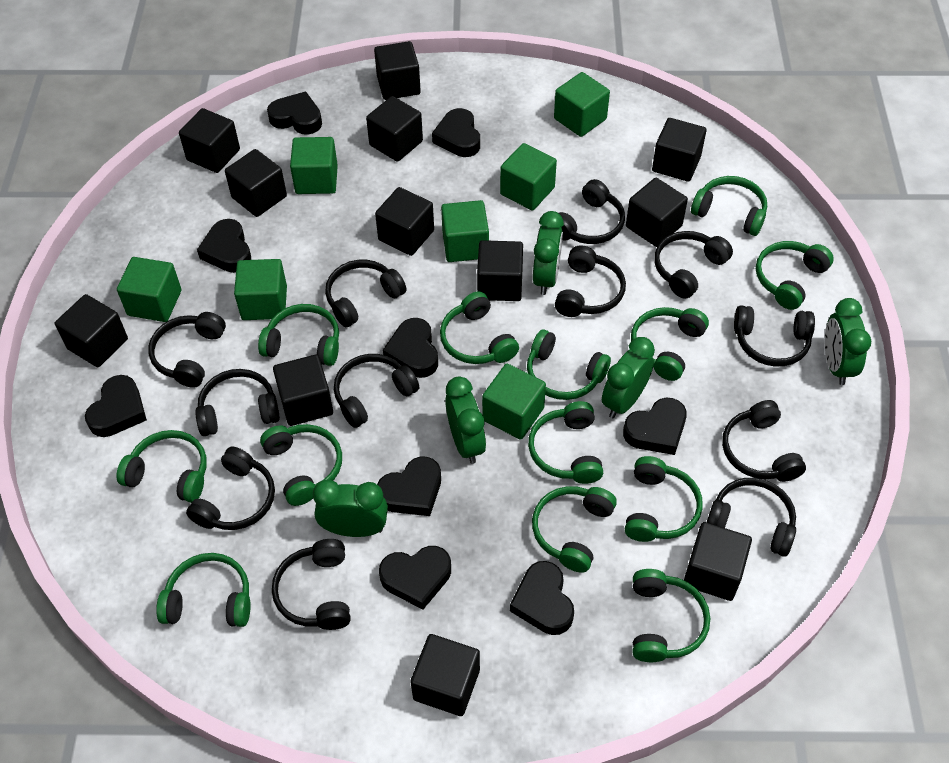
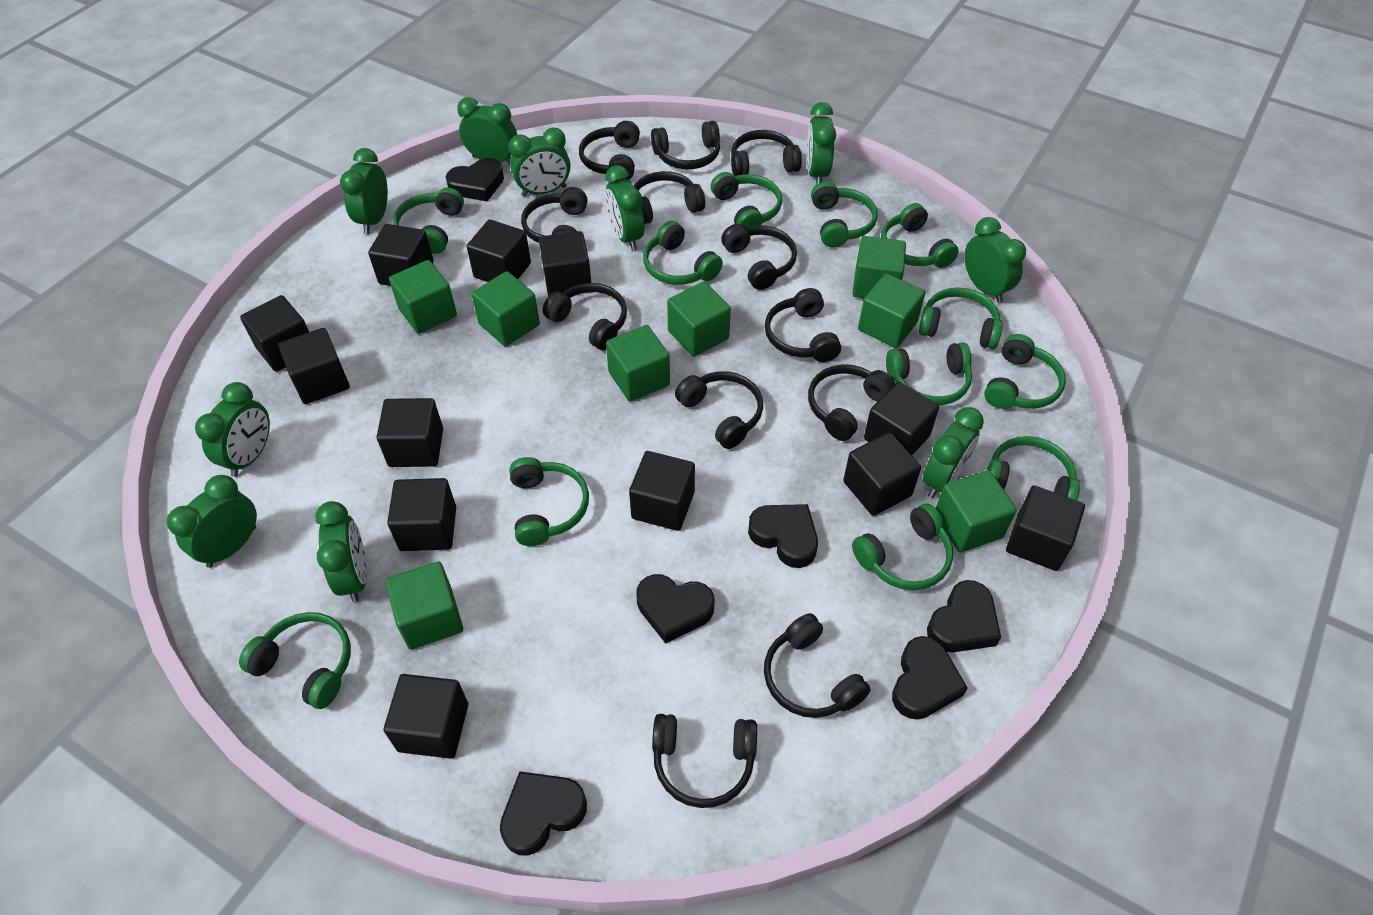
black heart: 9 -> 6
green clock: 5 -> 10
green cube: 7 -> 8
green headphones: 13 -> 12

